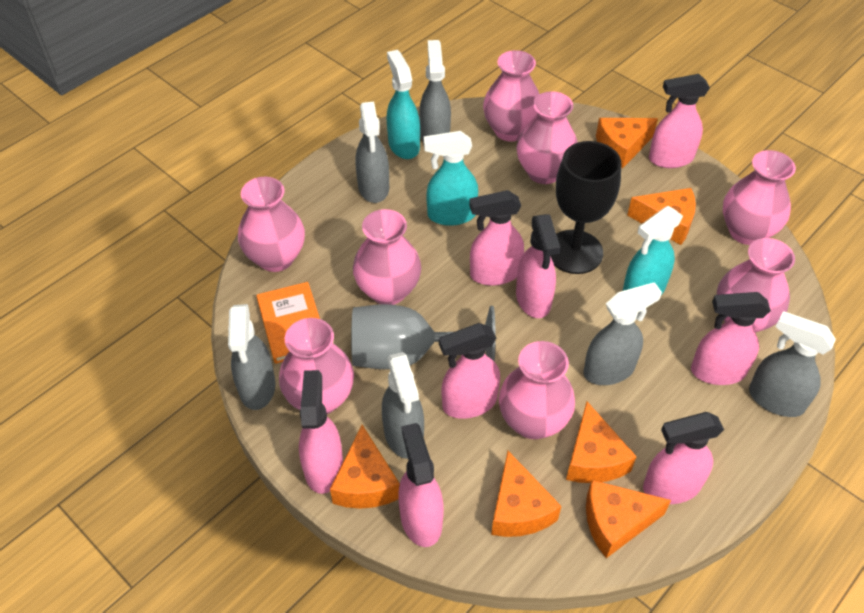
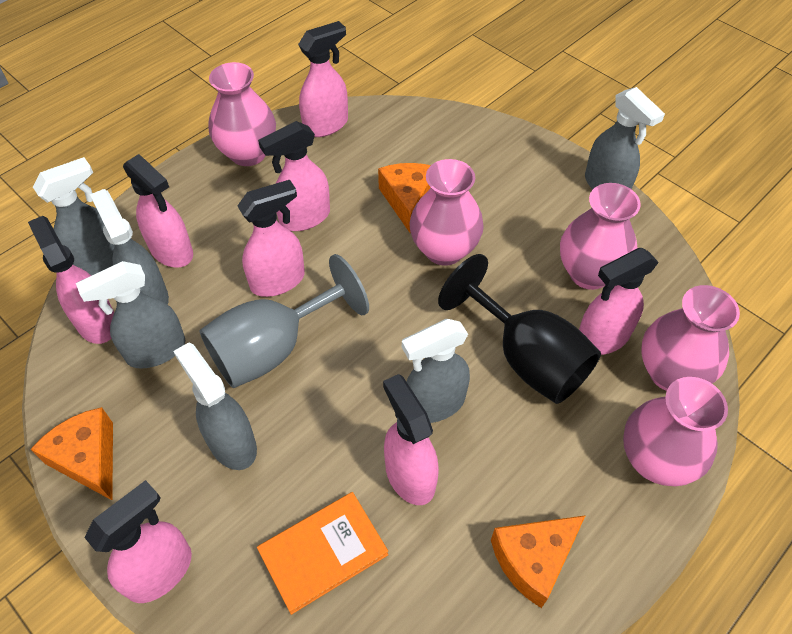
orange cheese: 6 -> 3
pink vase: 8 -> 5
turquoise spray bottle: 3 -> 0

